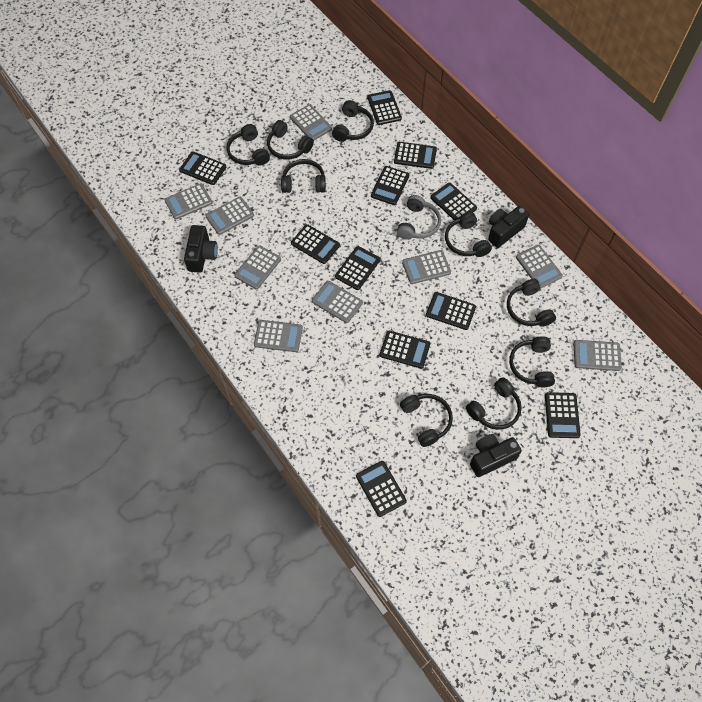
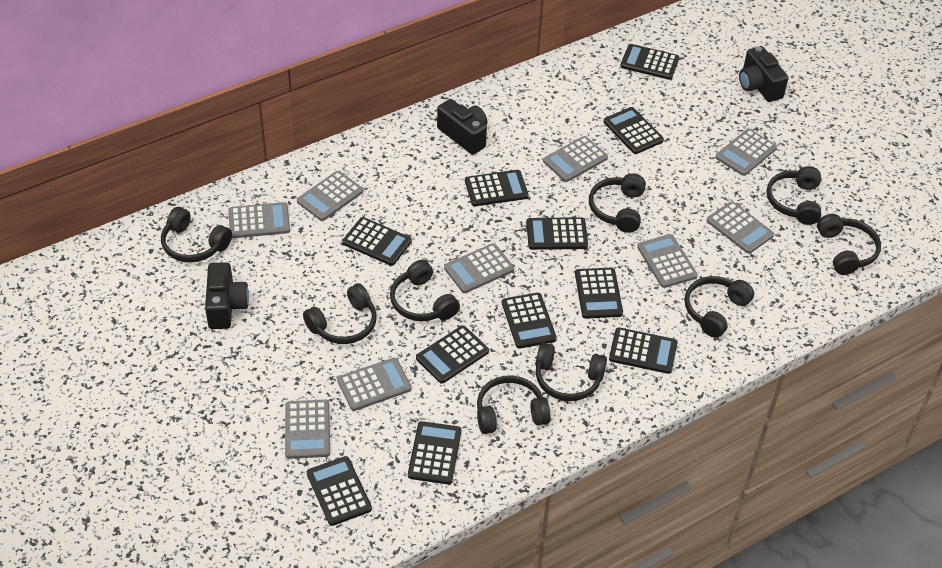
grey headphones: 1 -> 0

